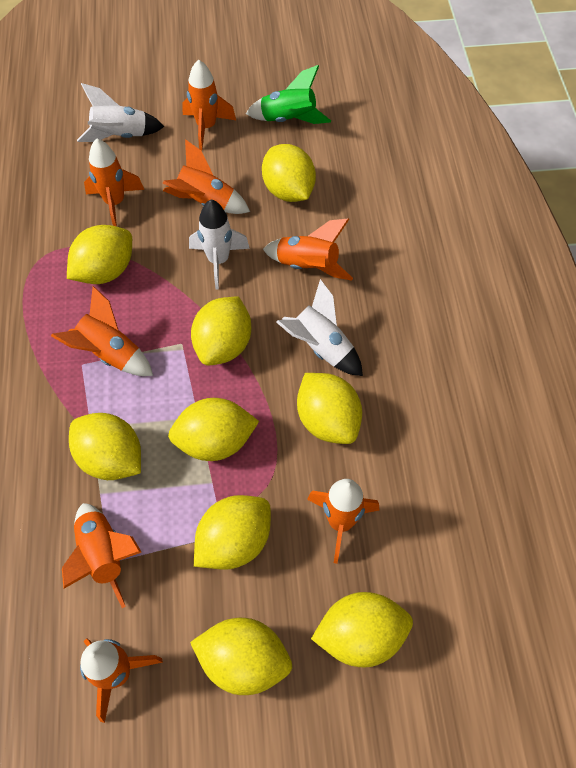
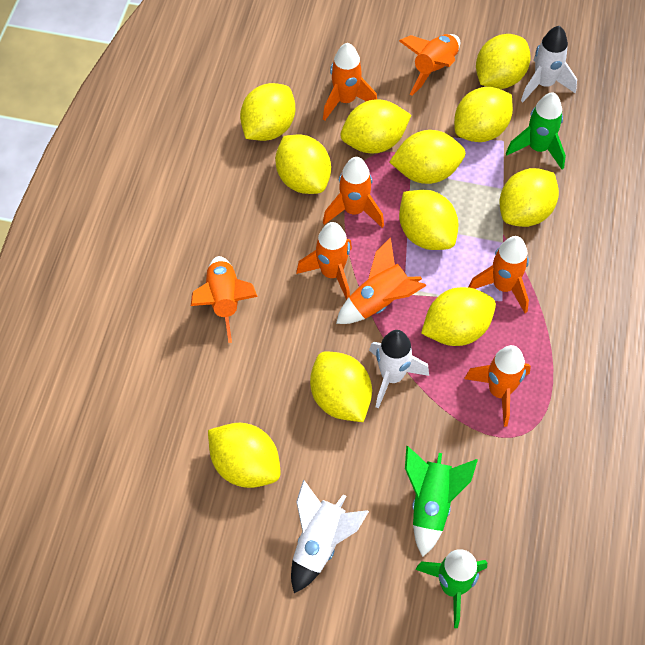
green rocket: 1 -> 3
yellow lemon: 9 -> 11

